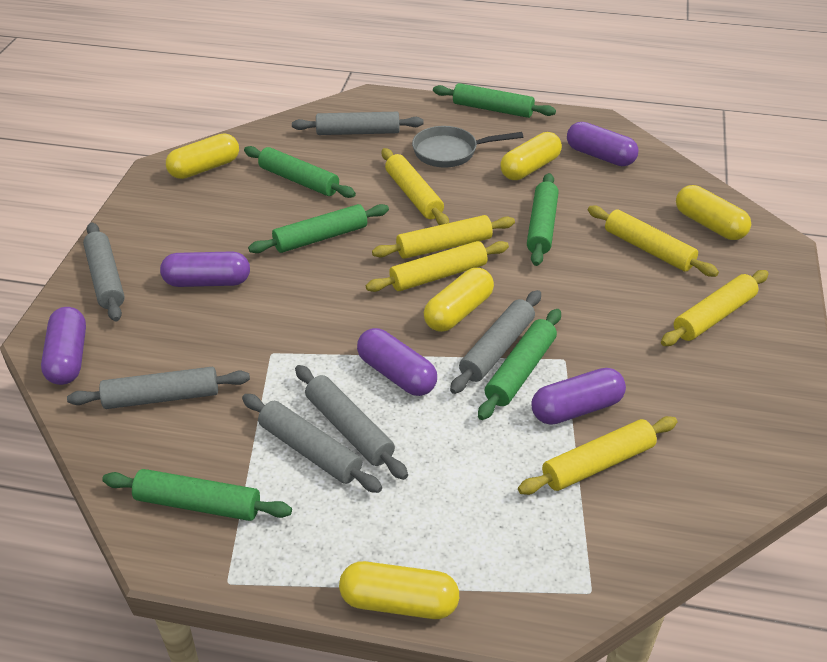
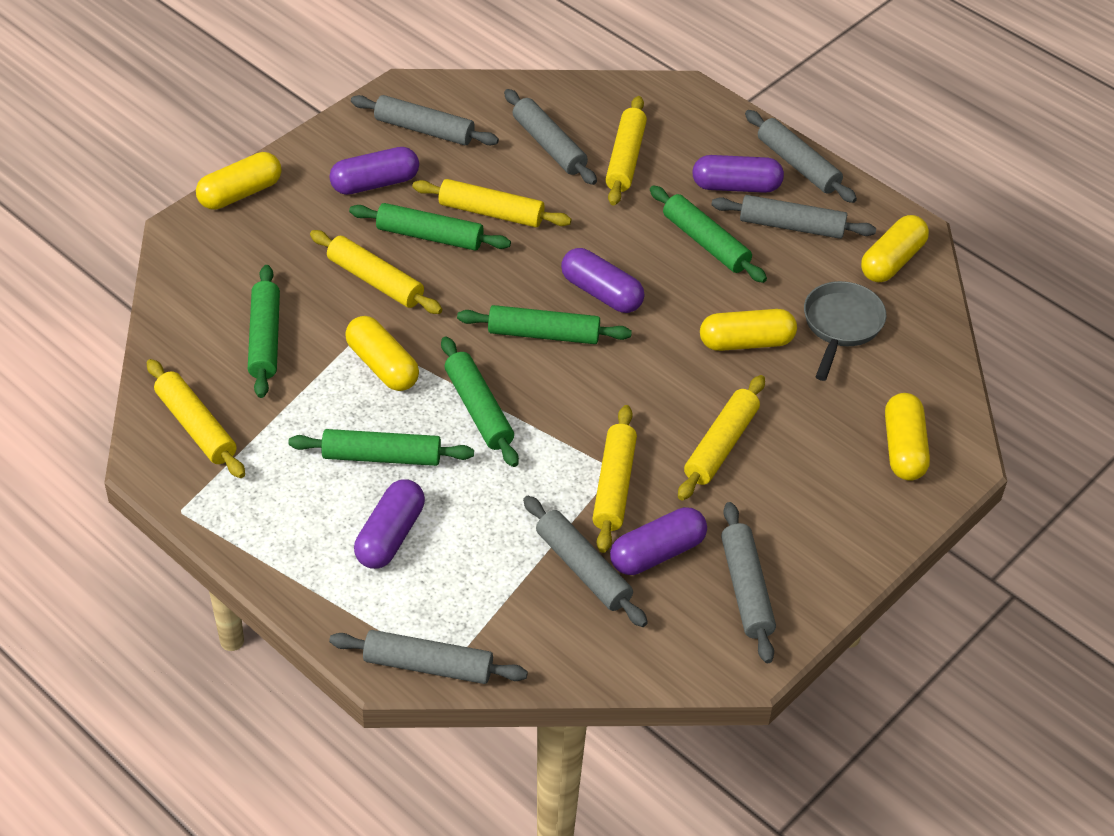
grey rolling pin: 6 -> 7

